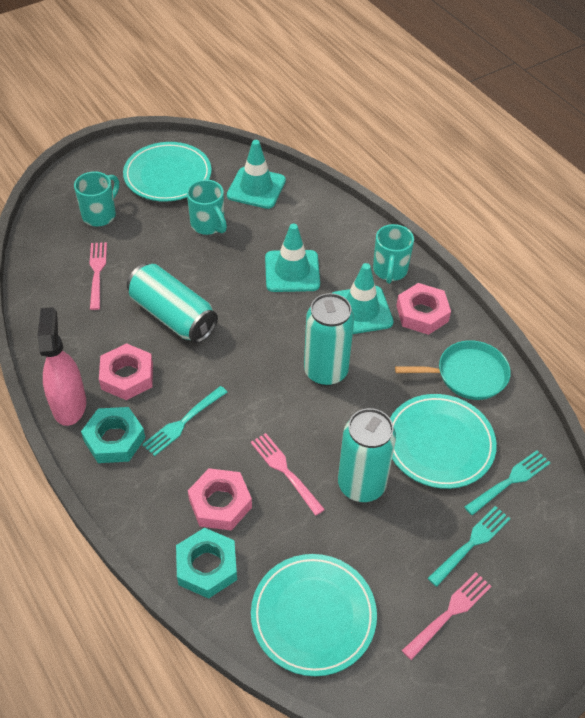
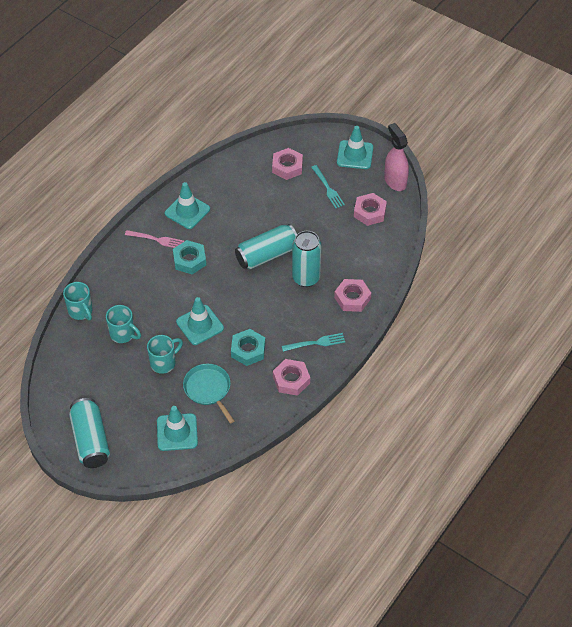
pink fork: 3 -> 1
pink nut: 3 -> 4
turquoise fork: 3 -> 2
turquoise plate: 3 -> 0
turquoise traffic cone: 3 -> 4

